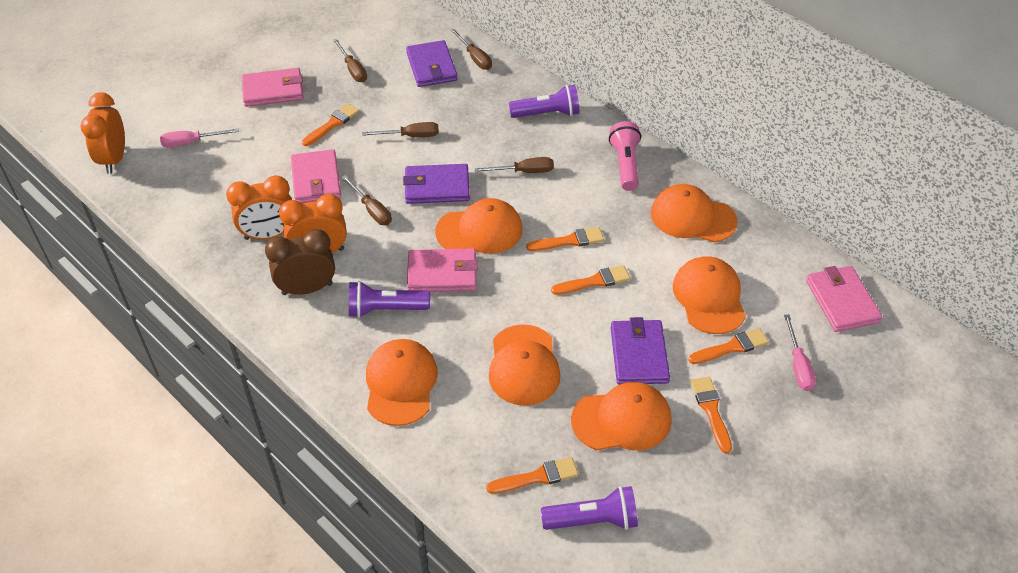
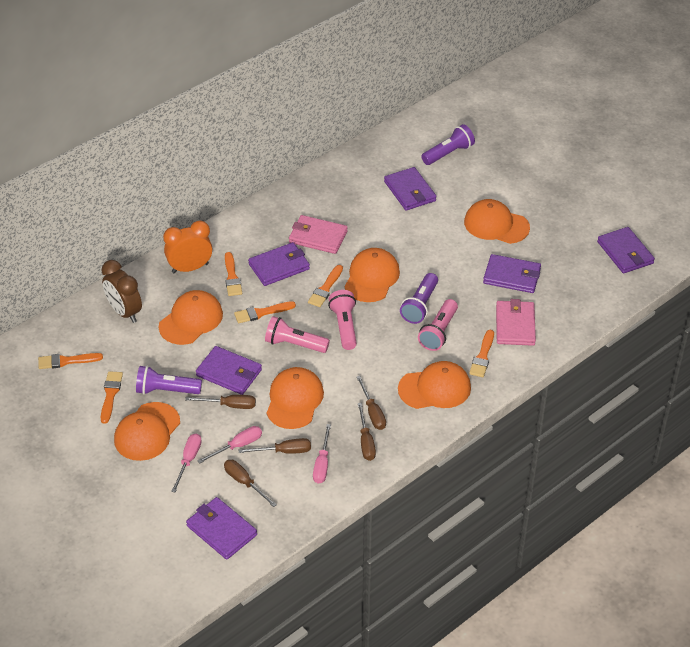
orange clock: 3 -> 1
pink flashlight: 1 -> 3
pink screwdriver: 2 -> 3
pink wallet: 4 -> 2
purple wallet: 3 -> 6

